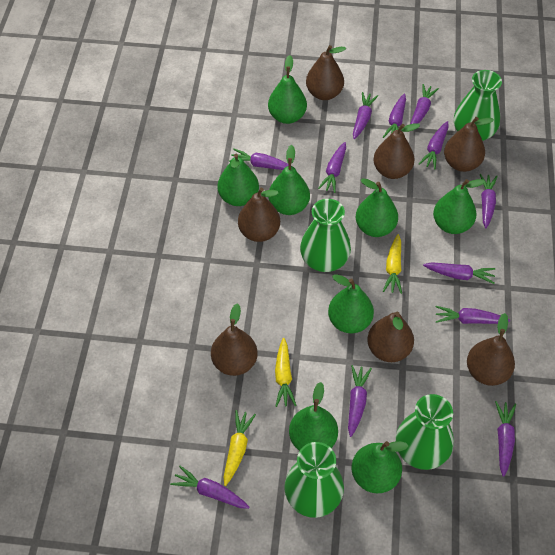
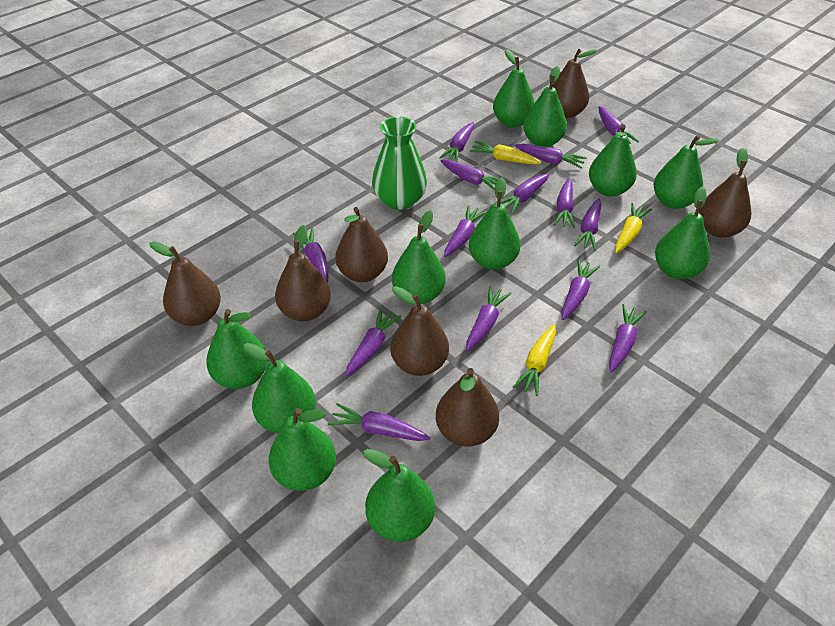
green pear: 8 -> 11
green vase: 4 -> 1
purple carrot: 12 -> 14

